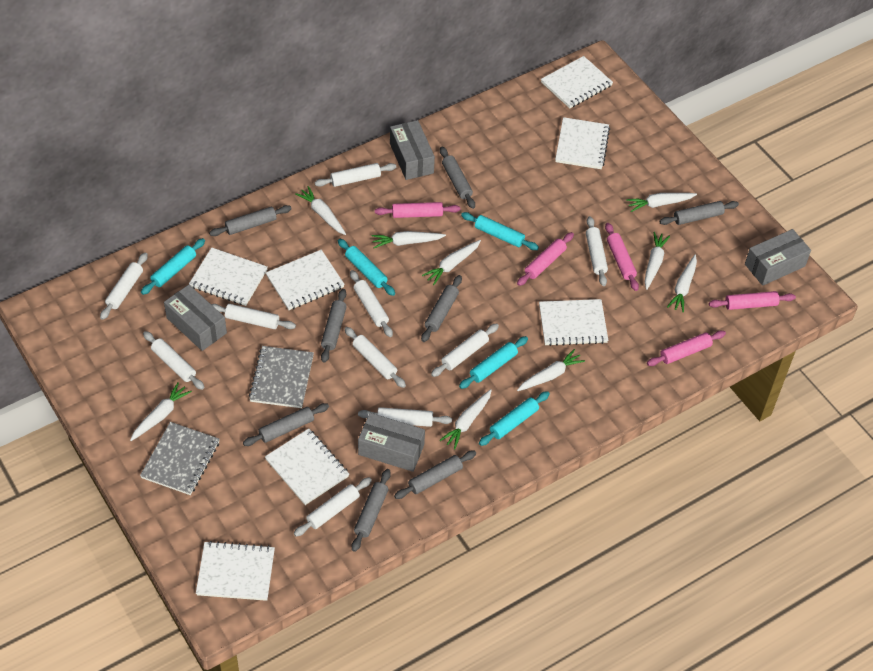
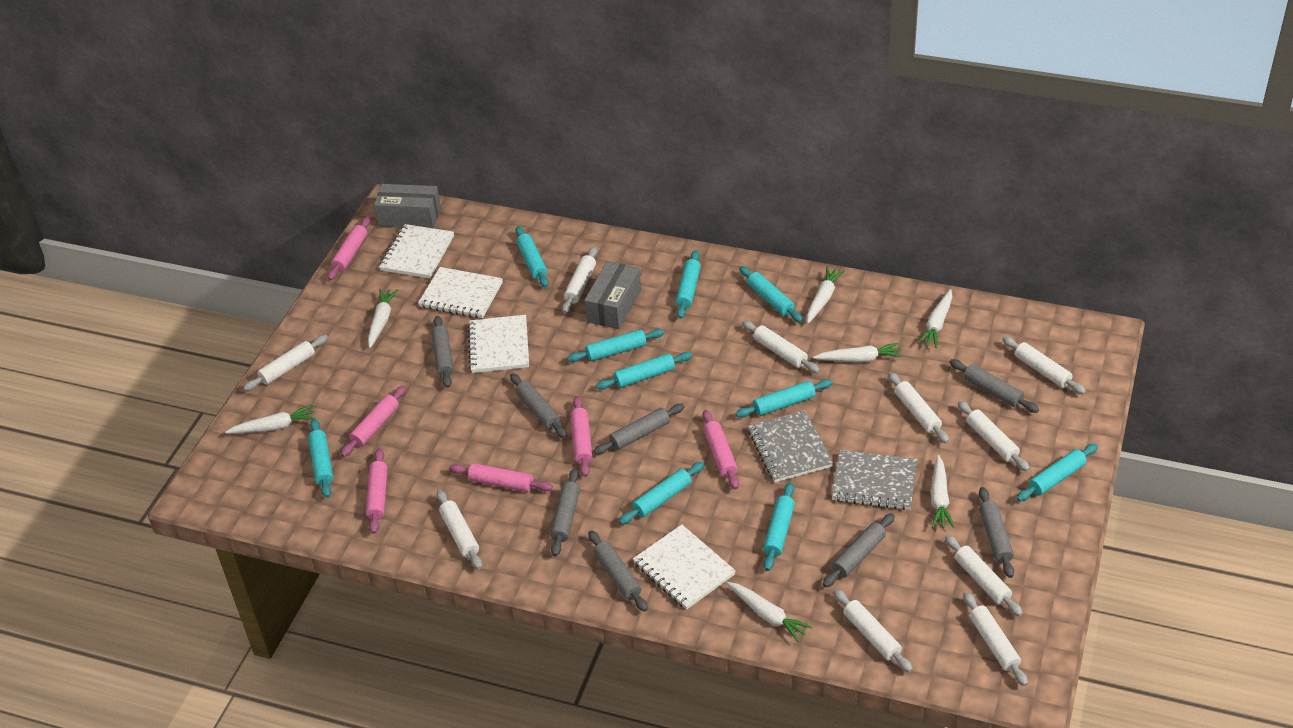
grey box: 4 -> 2
pink rolling pin: 5 -> 6
turquoise rolling pin: 5 -> 10
white carrot: 9 -> 7
white notebook: 7 -> 4

